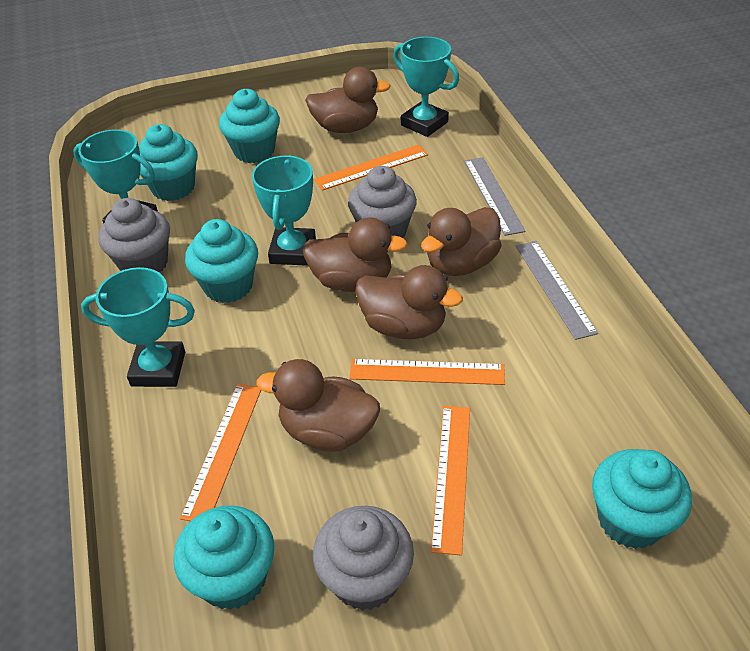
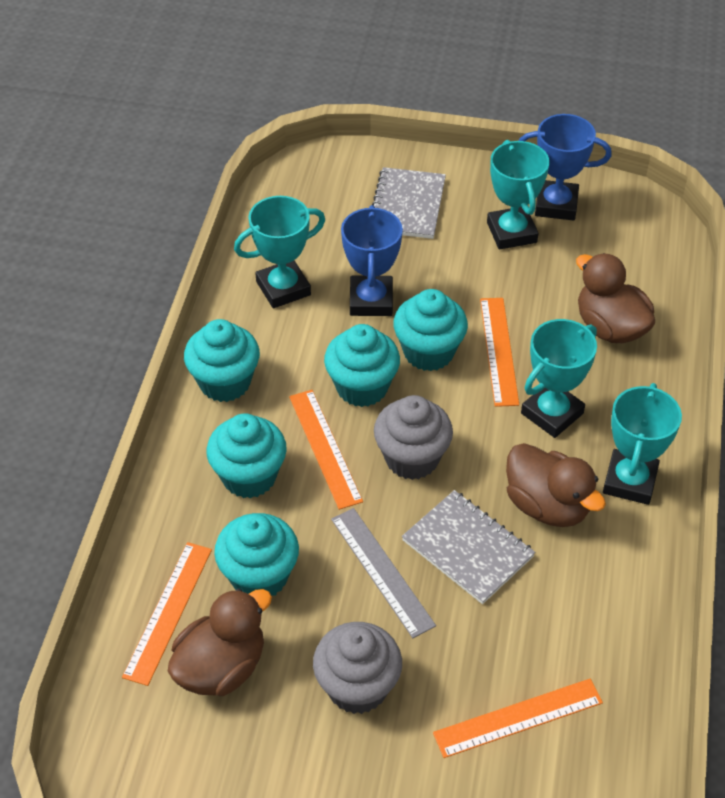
blue trophy: 0 -> 2
brown duck: 5 -> 3
grey cupcake: 3 -> 2
grey notebook: 0 -> 2
grey ruler: 2 -> 1

